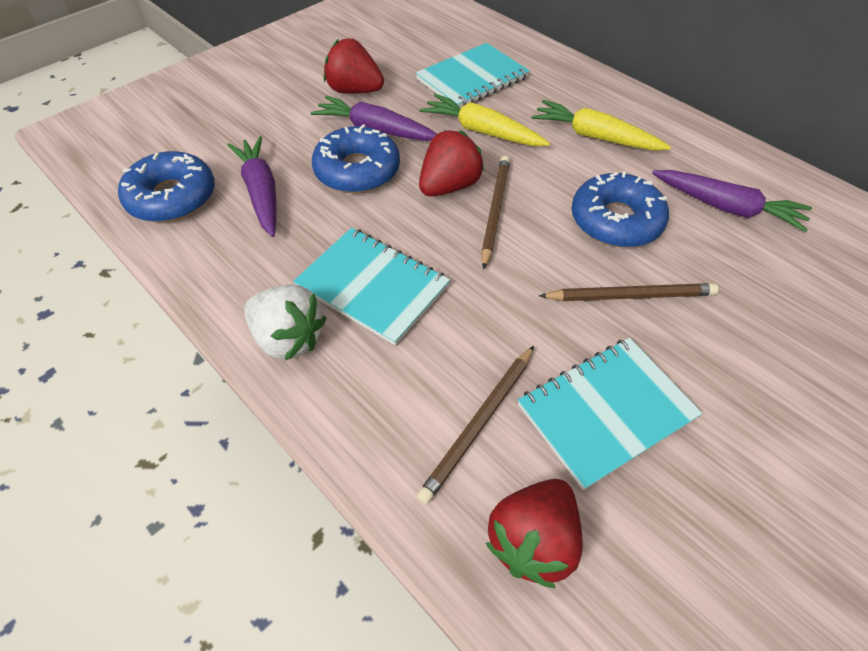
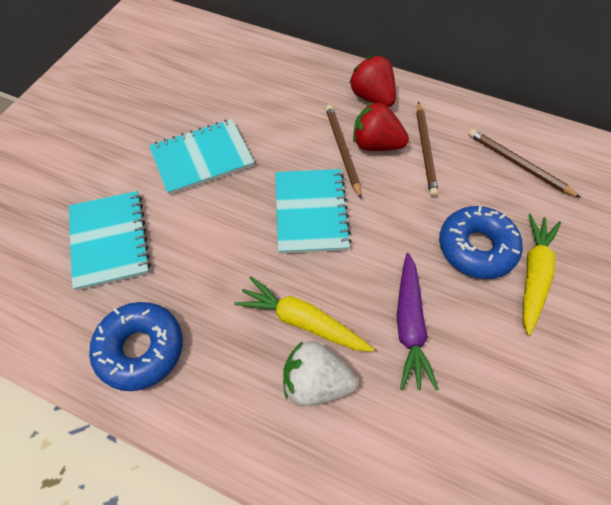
blue donut: 3 -> 2
purple carrot: 3 -> 1
red strawberry: 3 -> 2

